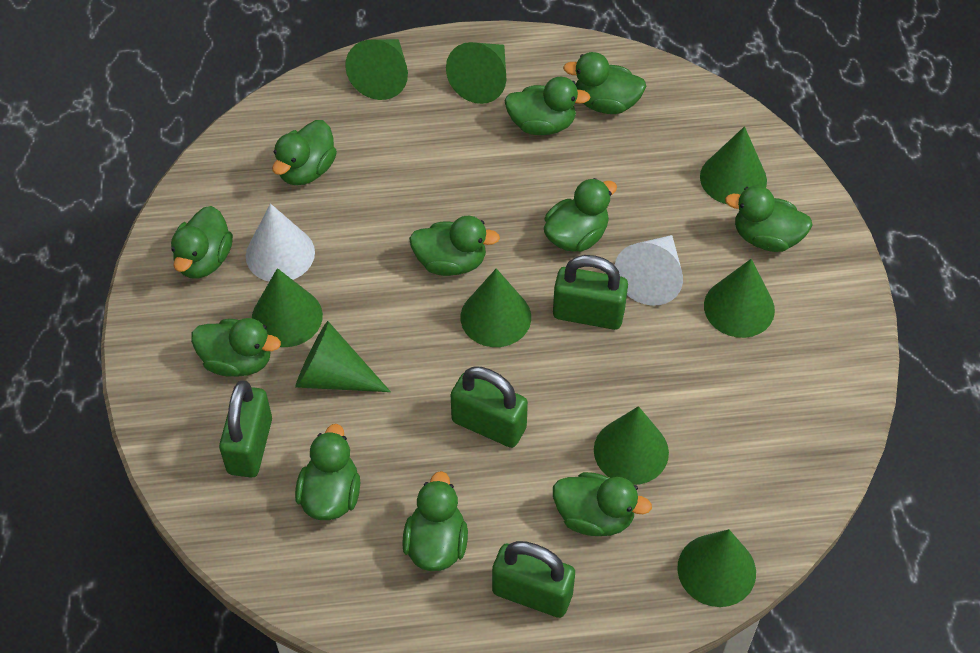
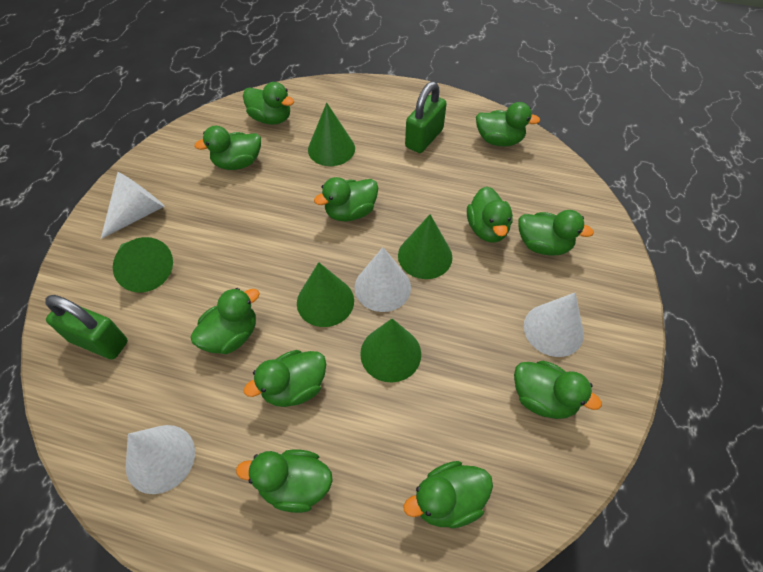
green cone: 9 -> 5
green padlock: 4 -> 2
white cone: 2 -> 4

